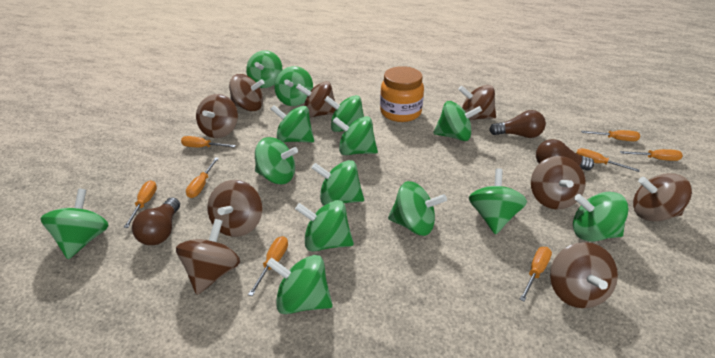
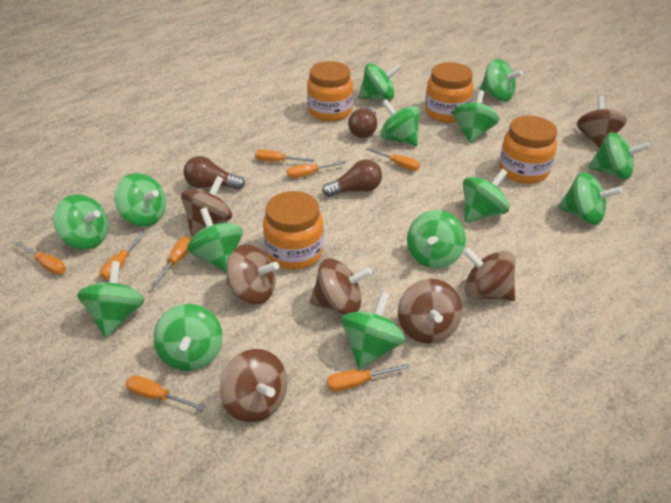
brown spinning top: 9 -> 7
orange jar: 1 -> 4

